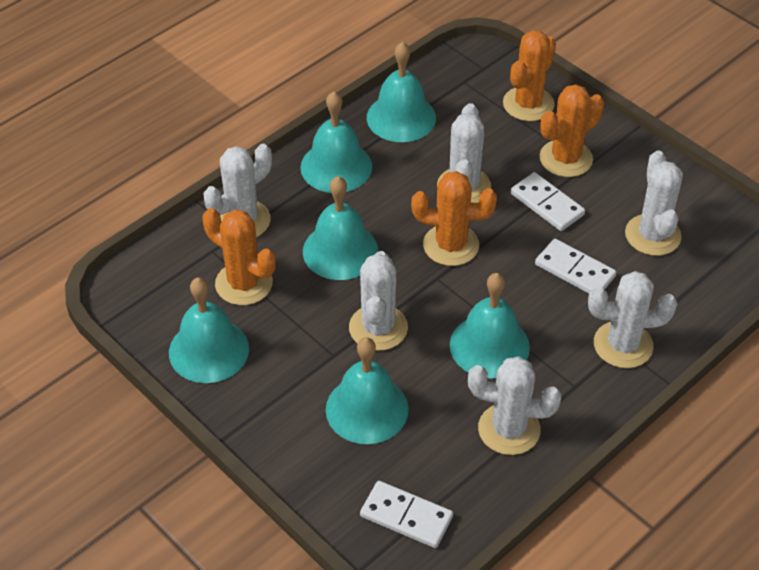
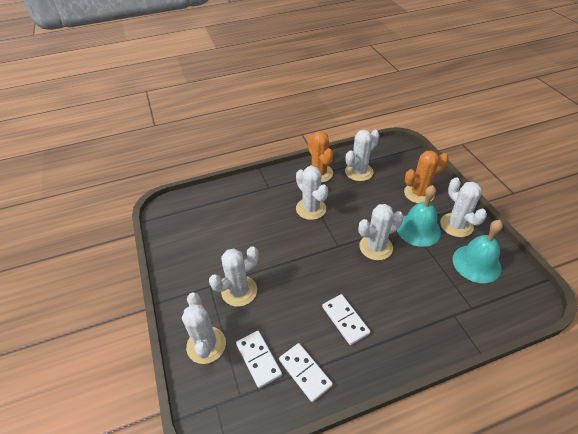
orange cactus: 4 -> 2
turquoise bell: 6 -> 2

